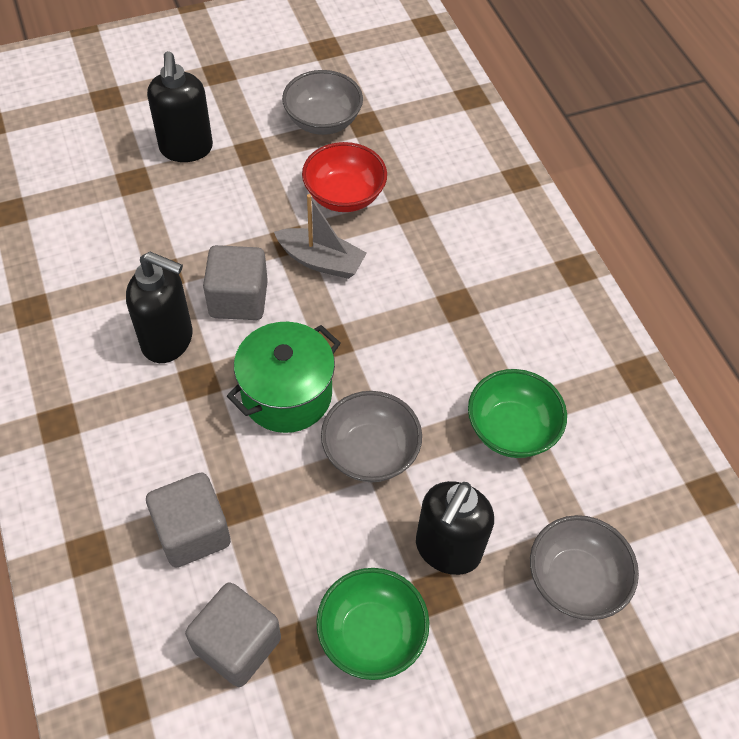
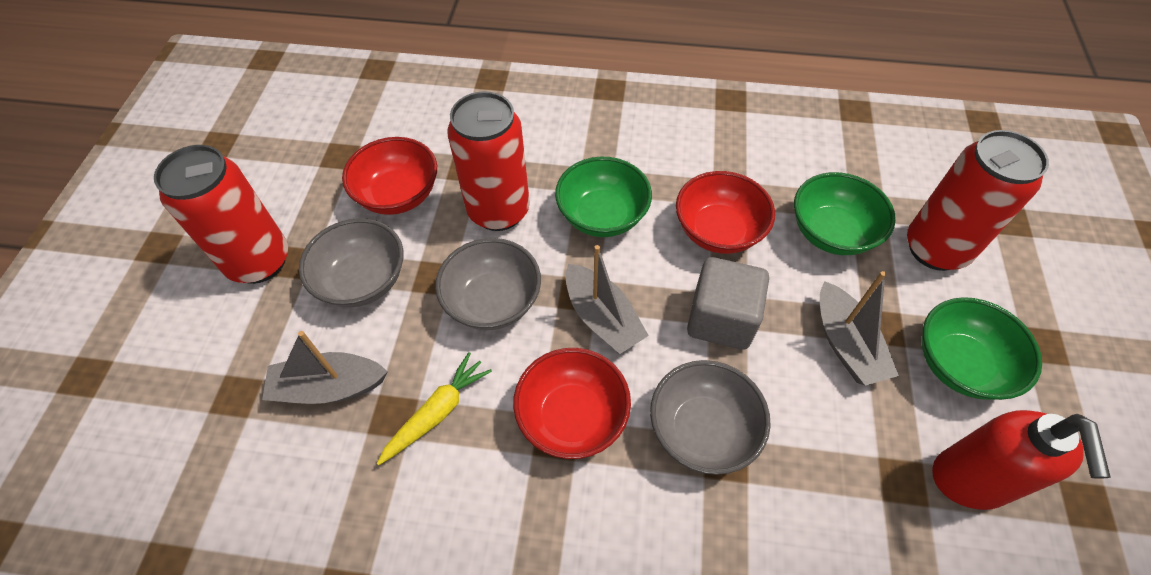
black soap dispenser: 3 -> 0
green bowl: 2 -> 3
green pot: 1 -> 0
grey boat: 1 -> 3
grey cube: 3 -> 1
red bowl: 1 -> 3
red can: 0 -> 3
red soap dispenser: 0 -> 1
yellow carrot: 0 -> 1

